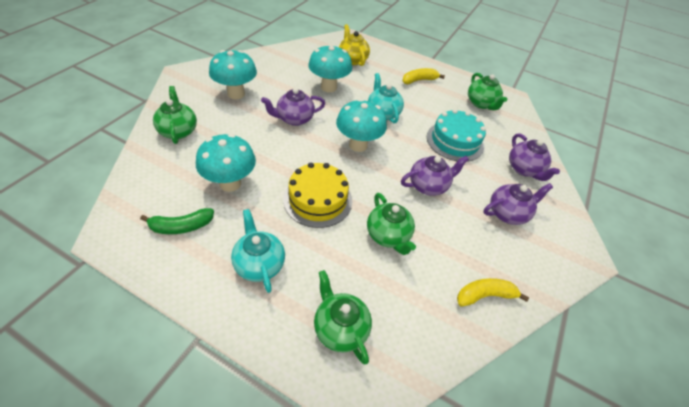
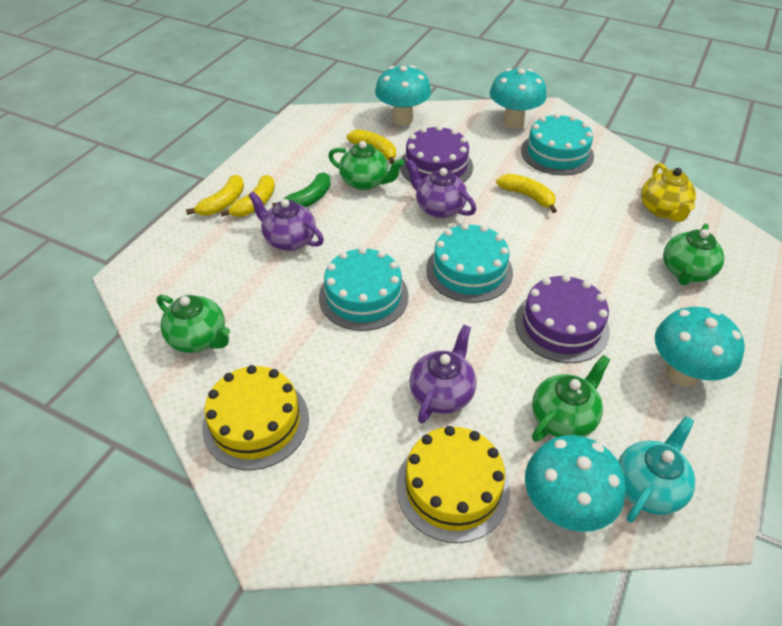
purple cake: 0 -> 2
purple teapot: 4 -> 3
turquoise cake: 1 -> 3
turquoise teapot: 2 -> 1
yellow banana: 2 -> 4
yellow cake: 1 -> 2

